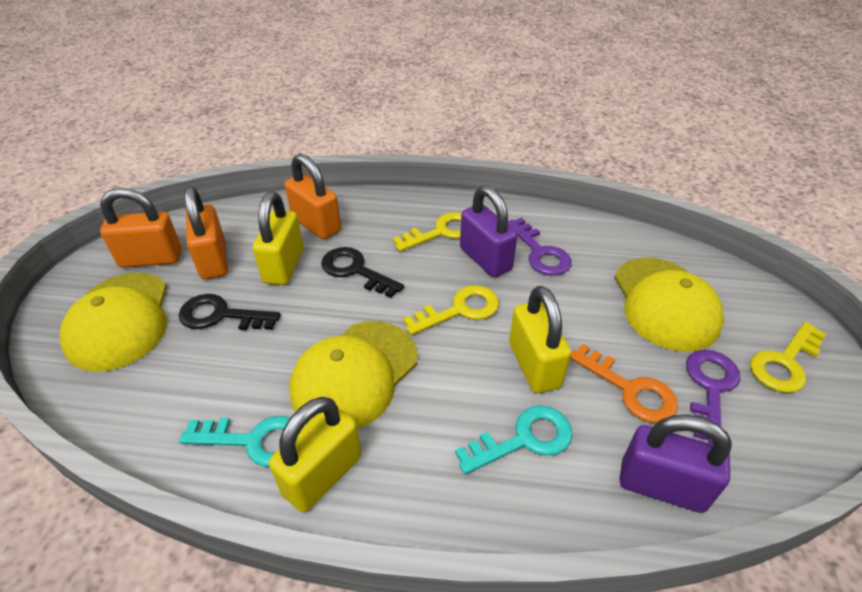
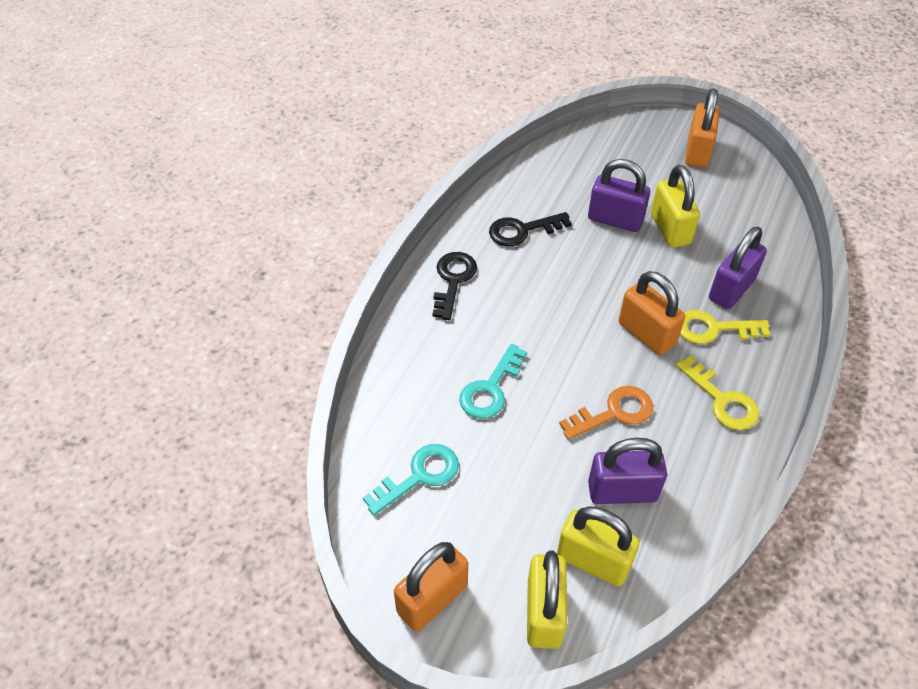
purple key: 2 -> 0
purple padlock: 2 -> 3
yellow cap: 3 -> 0
yellow key: 3 -> 2

